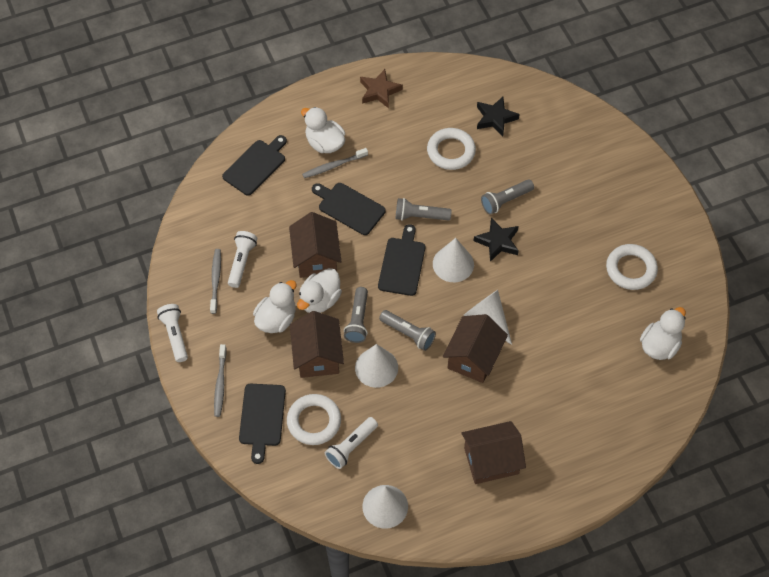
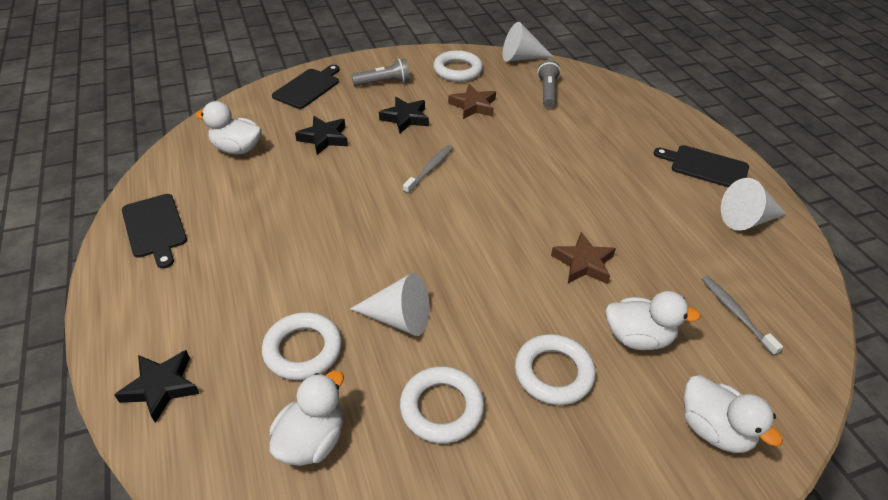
black cutting board: 4 -> 3
black star: 2 -> 3
brown house: 4 -> 0
brown star: 1 -> 2
grey flashlight: 4 -> 2
grey toothbrush: 3 -> 2
white cone: 4 -> 3
white flashlight: 3 -> 0
white ring: 3 -> 4

